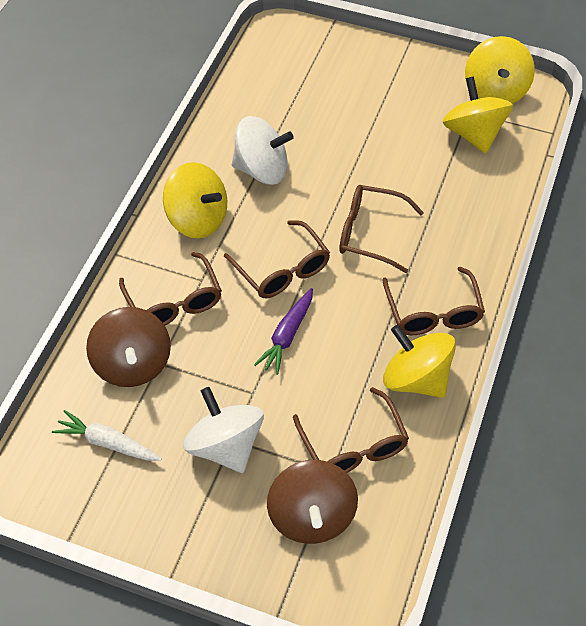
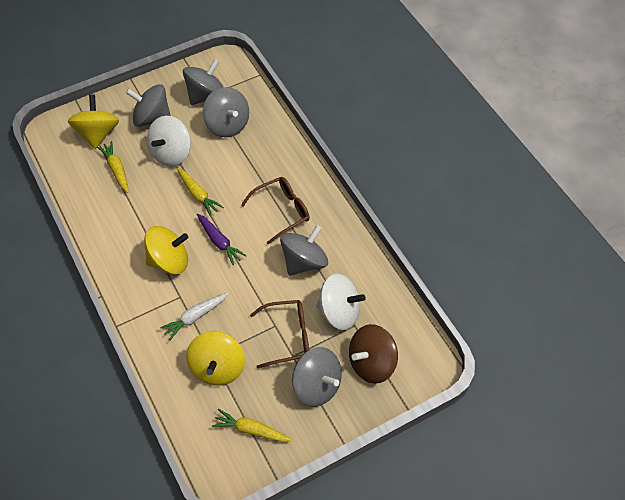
brown glasses: 5 -> 2
brown spinning top: 2 -> 1
grey spinning top: 0 -> 5
yellow carrot: 0 -> 3
yellow spinning top: 4 -> 3

